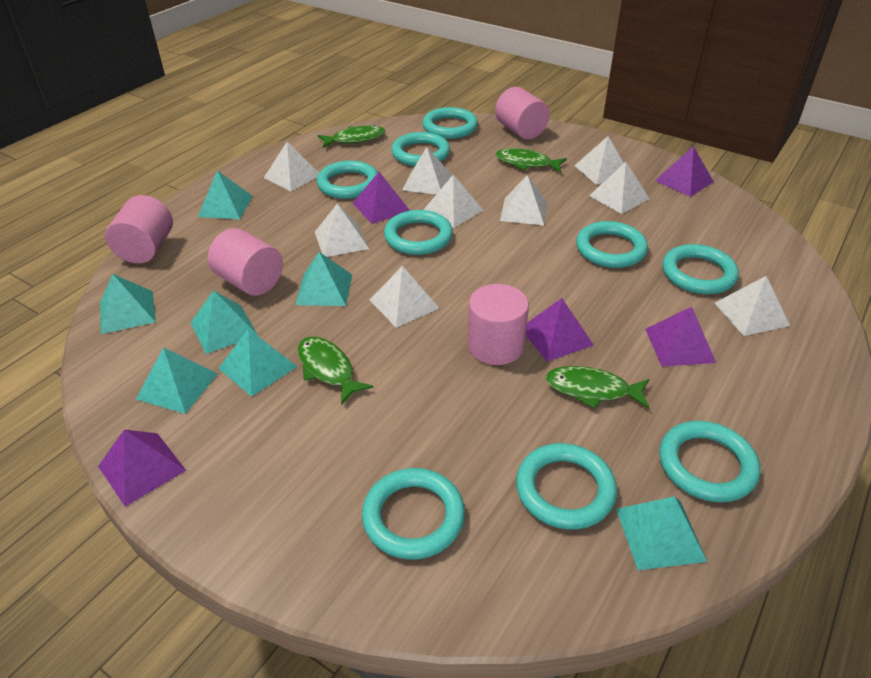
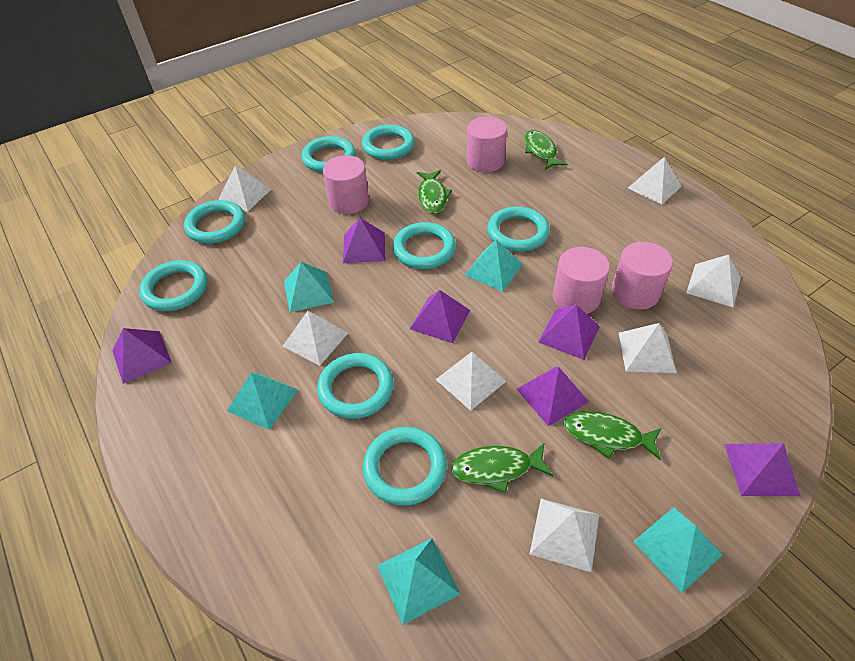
purple pyramid: 5 -> 6
turquoise pyramid: 7 -> 5
turquoise ring: 9 -> 8
white pyramid: 9 -> 7

